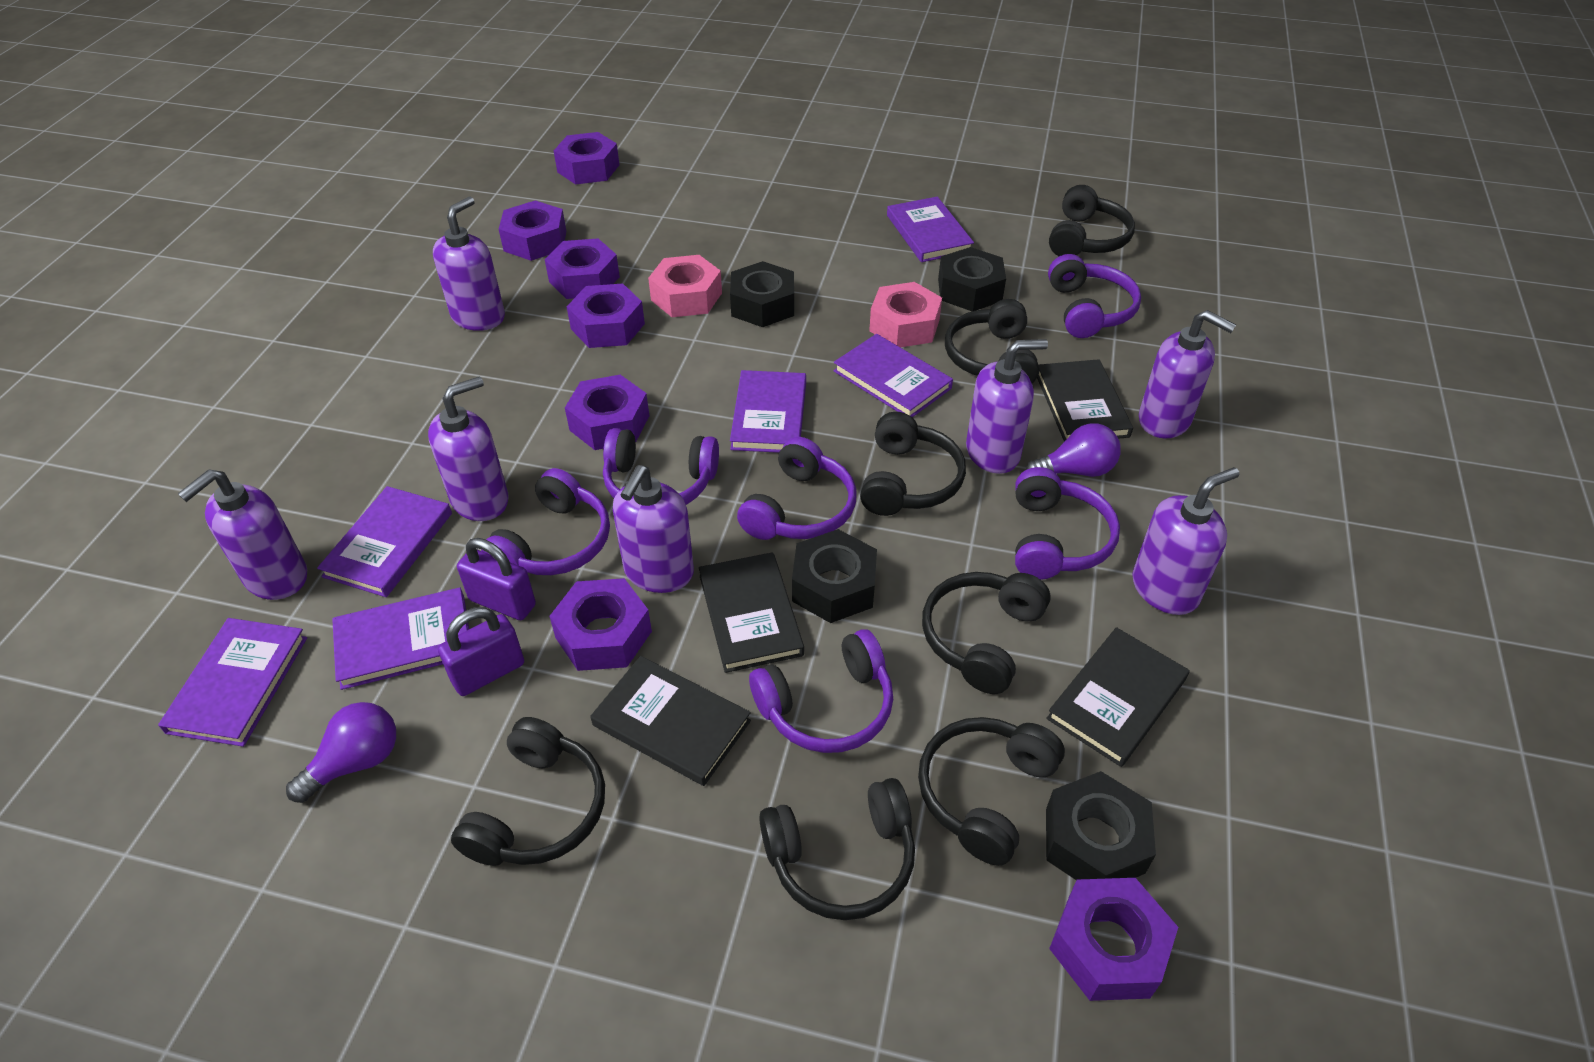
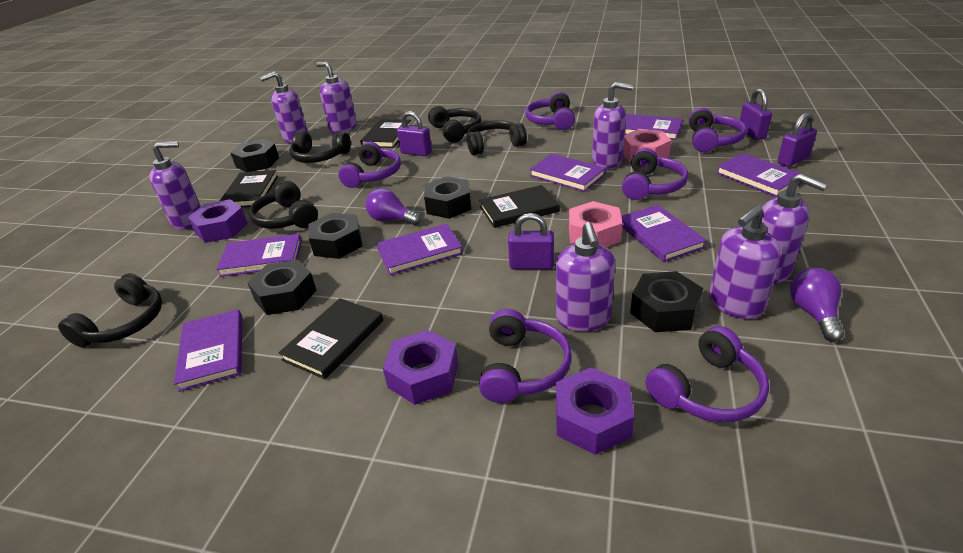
black headphones: 7 -> 5
black nut: 4 -> 5
purple book: 6 -> 7
purple nut: 7 -> 3
purple padlock: 2 -> 4

